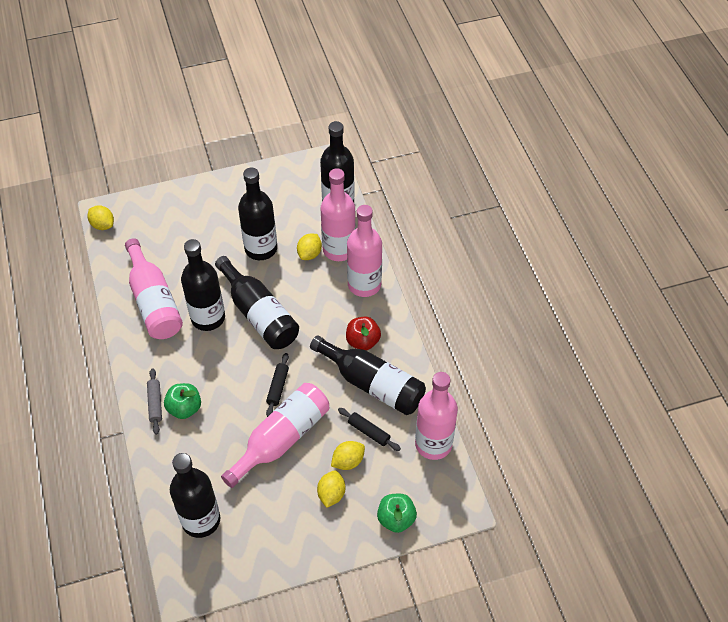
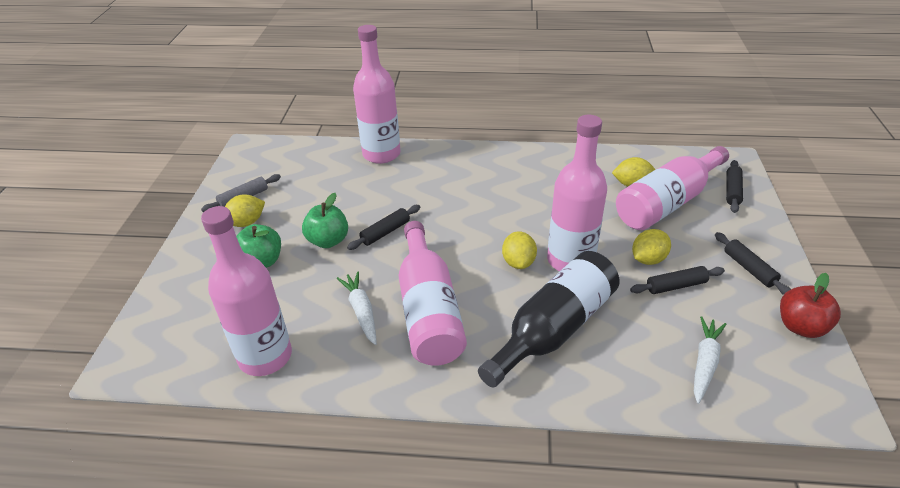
black bottle: 6 -> 1
black rolling pin: 2 -> 4
white carrot: 0 -> 2

